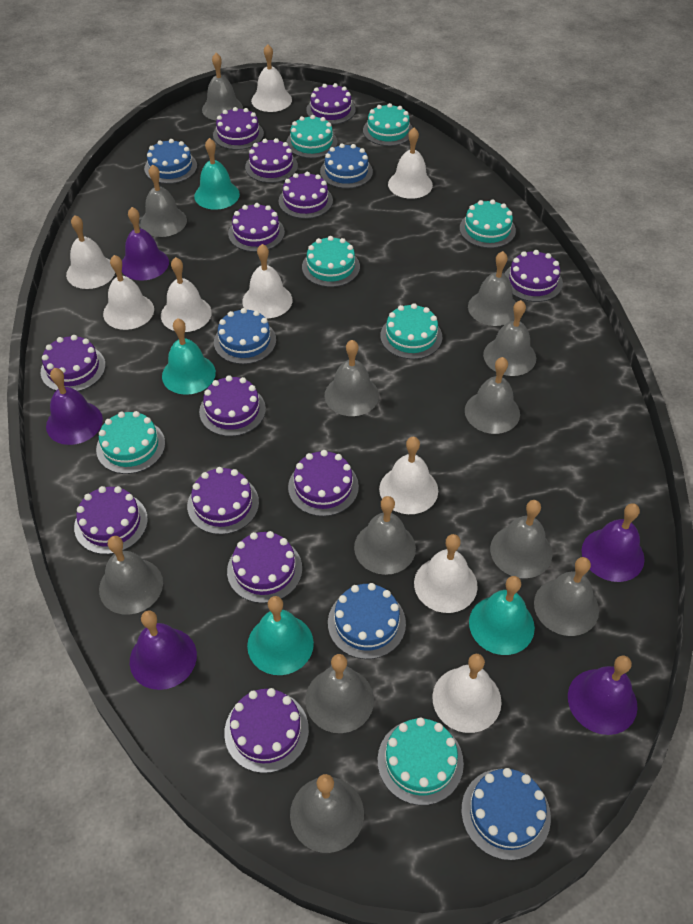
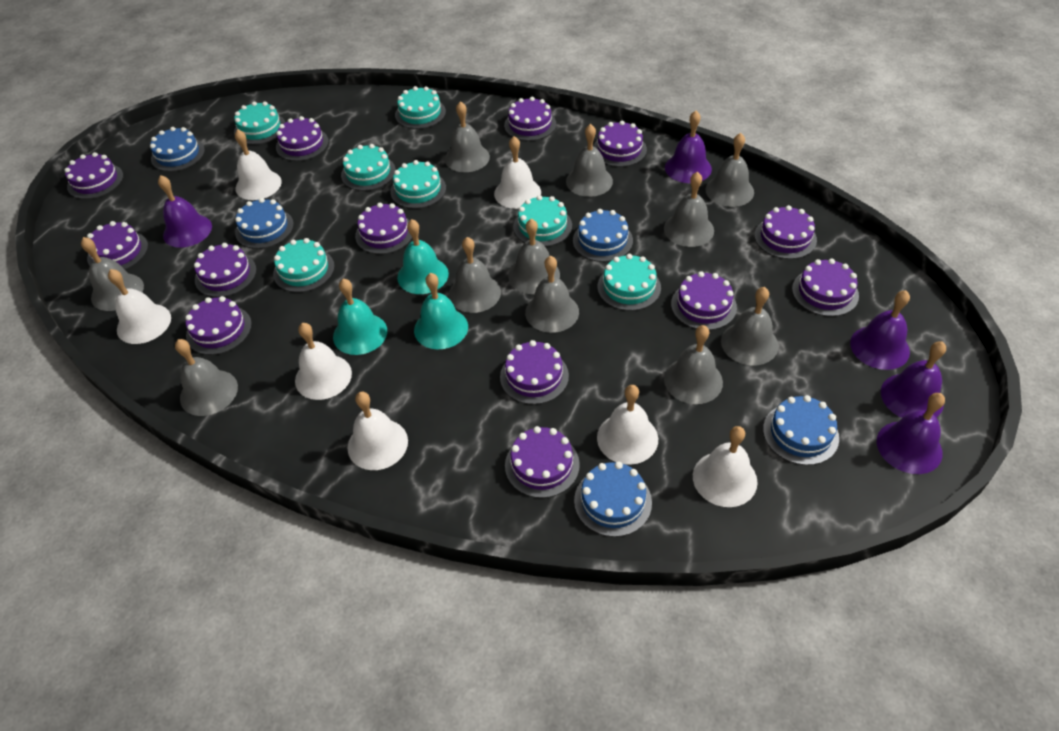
grey bell: 12 -> 11
turquoise bell: 4 -> 3
white bell: 9 -> 7

